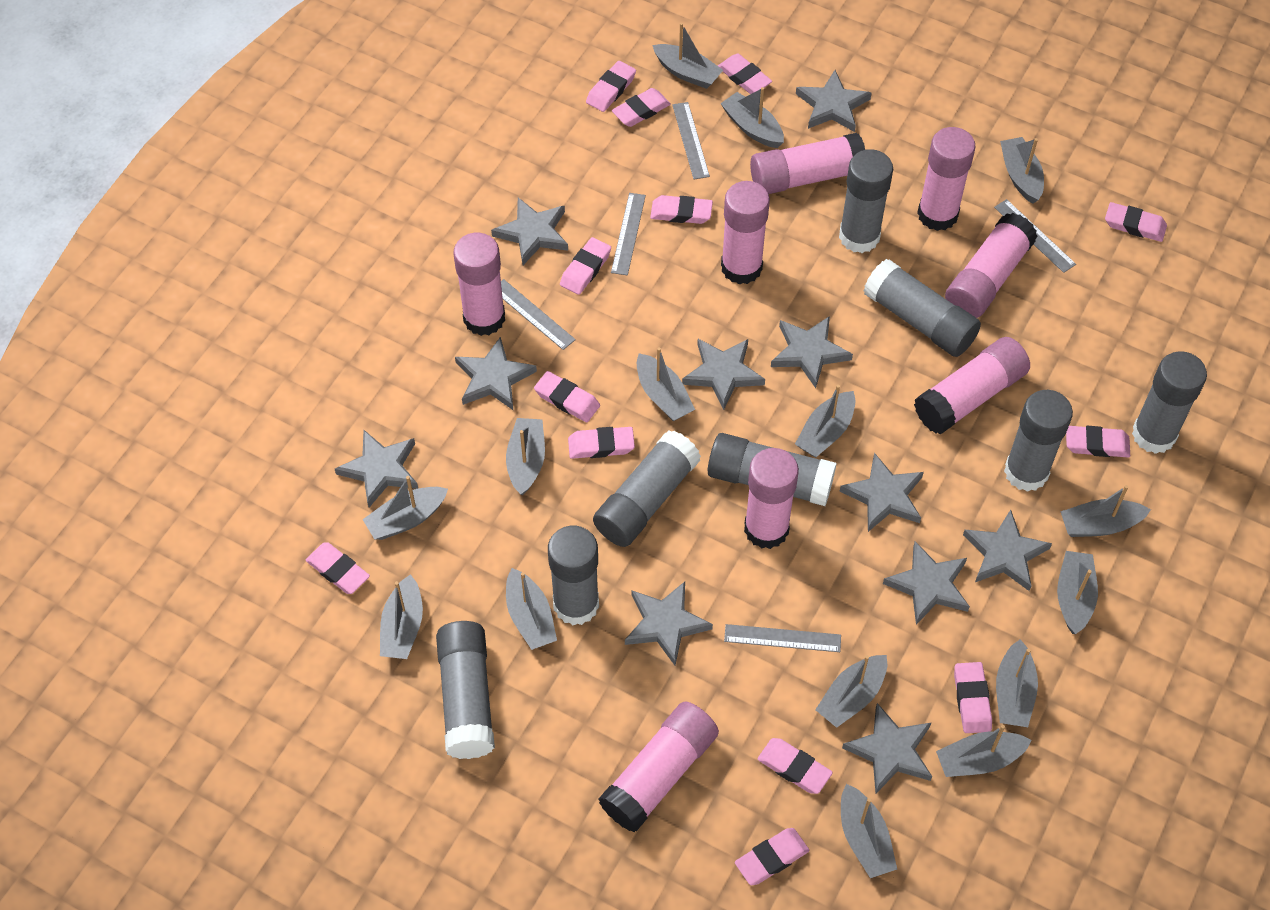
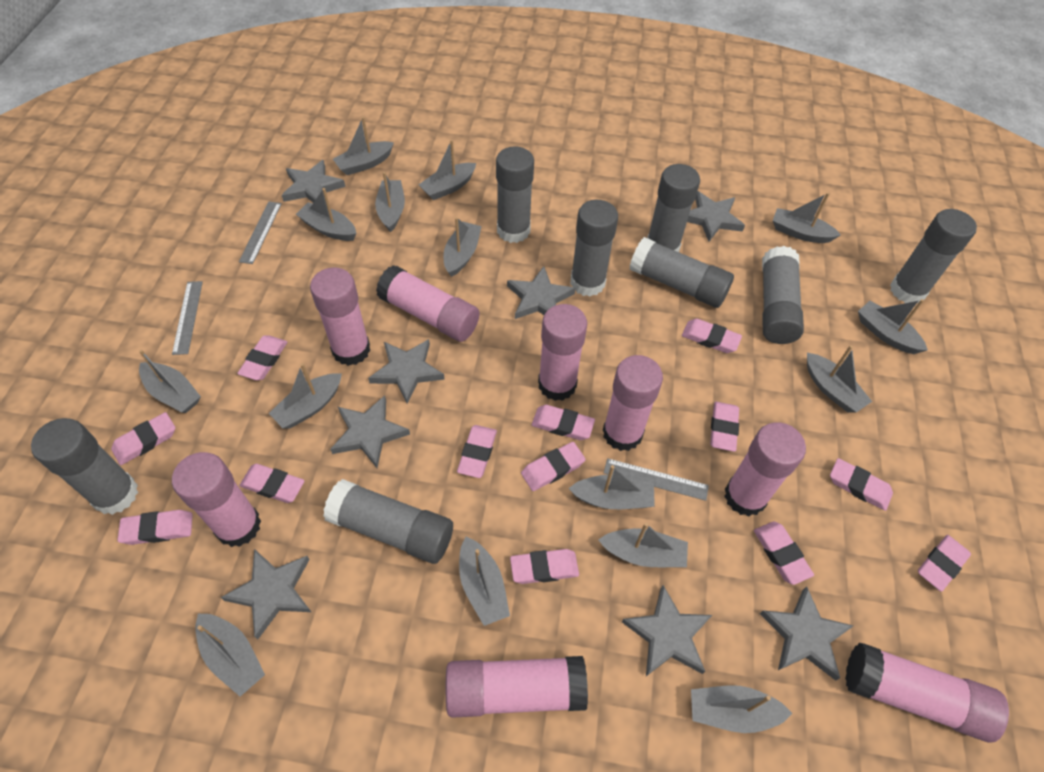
grey ruler: 5 -> 3
grey star: 11 -> 8

